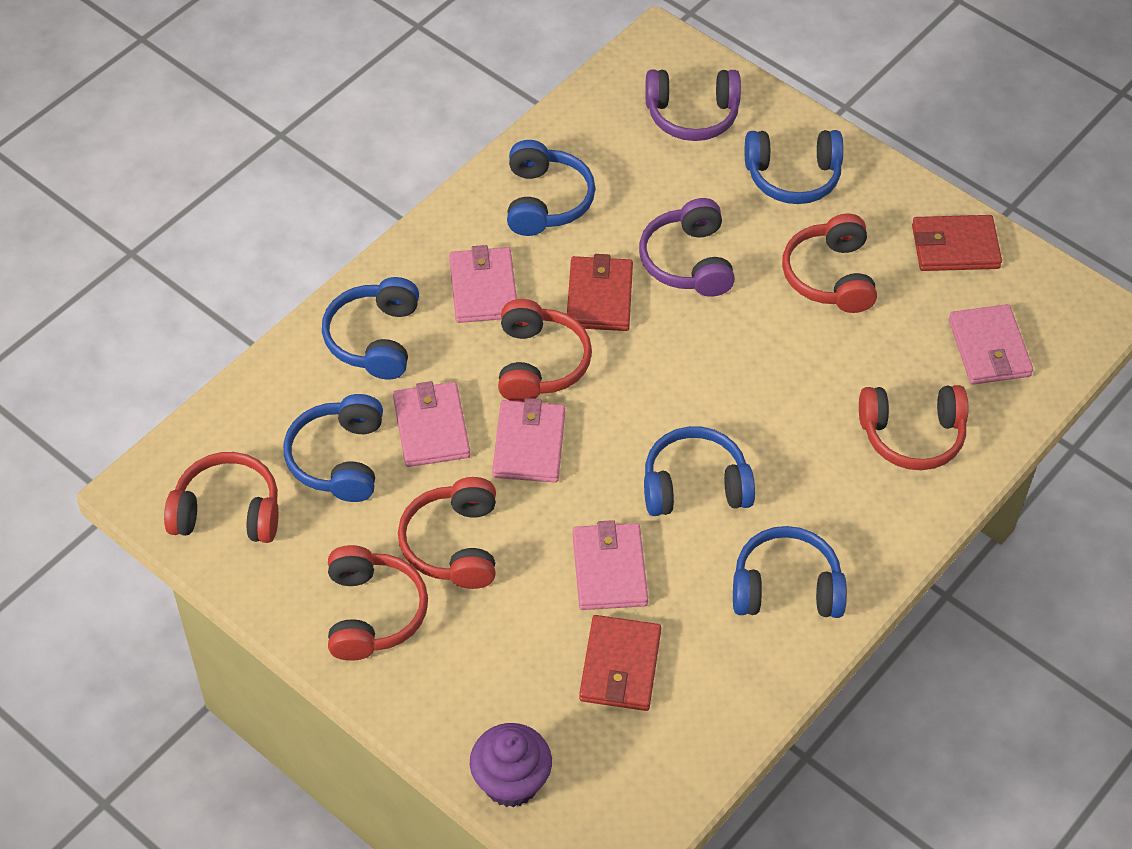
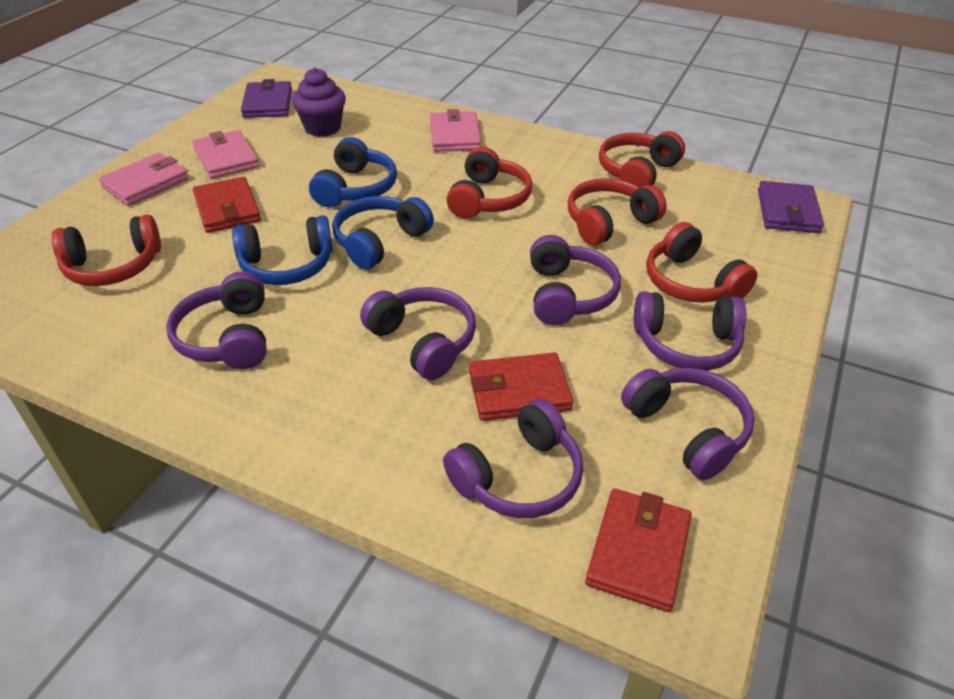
blue headphones: 6 -> 3
pink wallet: 5 -> 3
purple headphones: 2 -> 6
purple wallet: 0 -> 2
red headphones: 6 -> 5

